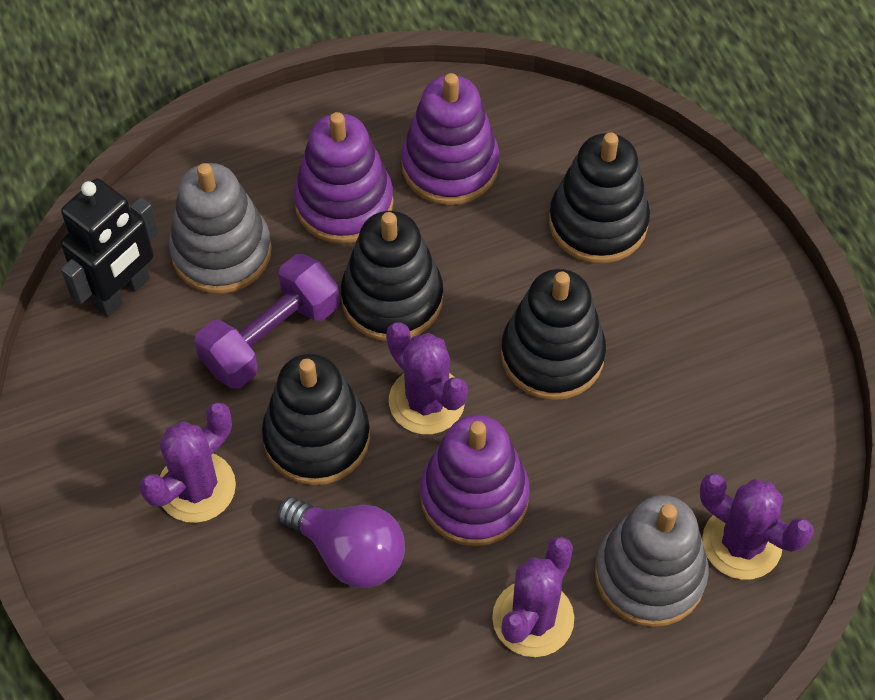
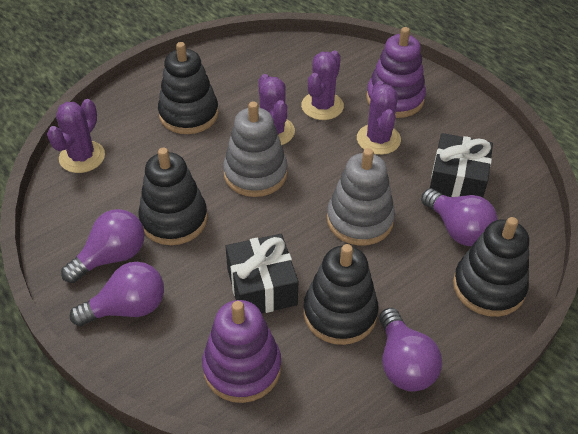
black gift: 0 -> 2
black robot: 1 -> 0
purple dumbbell: 1 -> 0
purple light bulb: 1 -> 4
purple stacking toy: 3 -> 2

